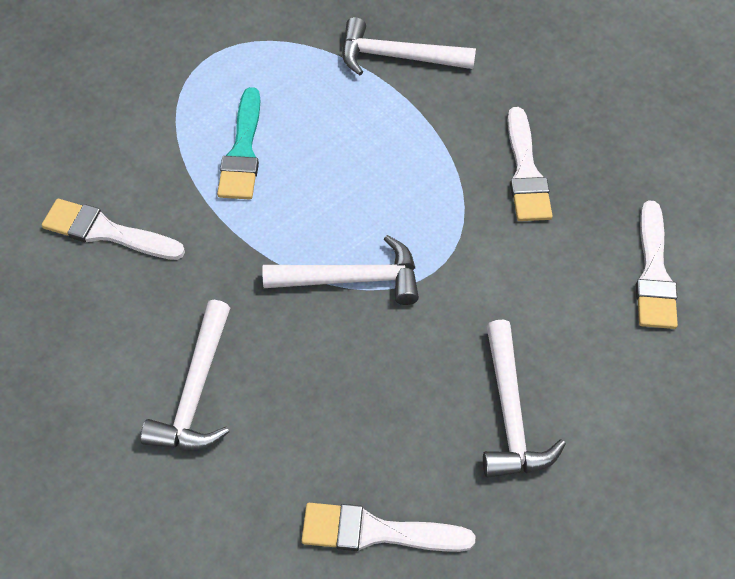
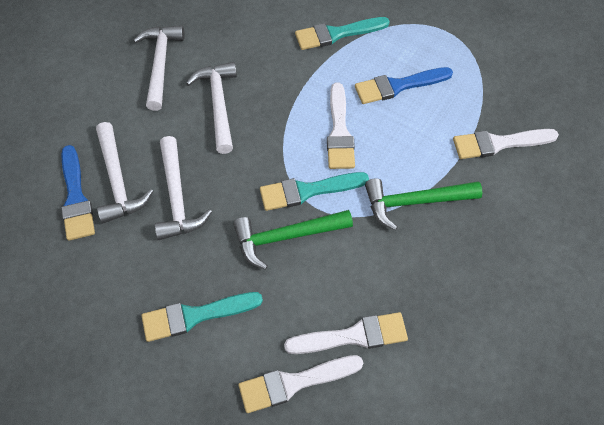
blue brush: 0 -> 2
green hammer: 0 -> 2
turquoise brush: 1 -> 3

